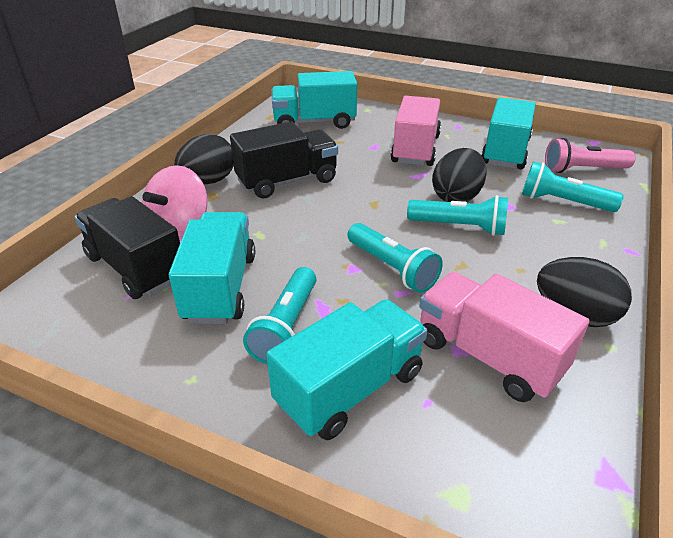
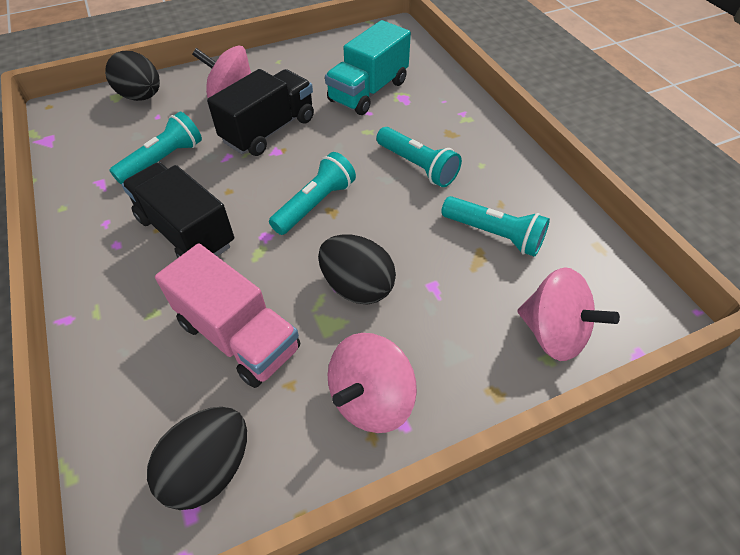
pink flashlight: 1 -> 0
pink spinning top: 1 -> 3
pink truck: 2 -> 1
turquoise truck: 4 -> 1

